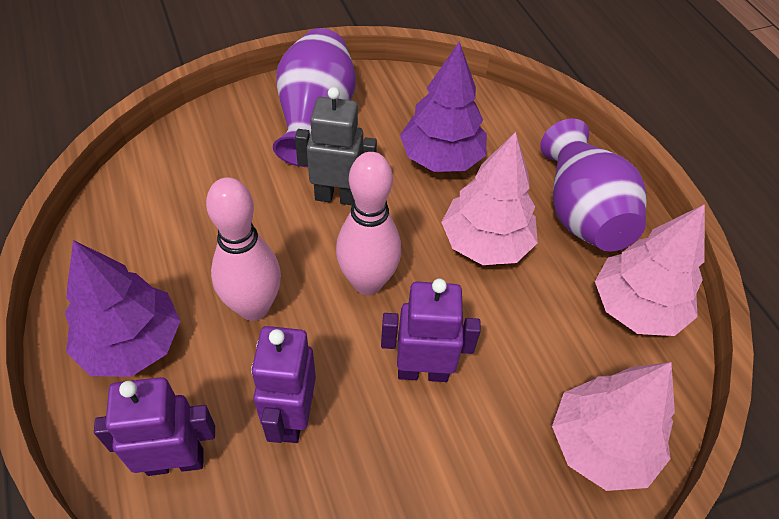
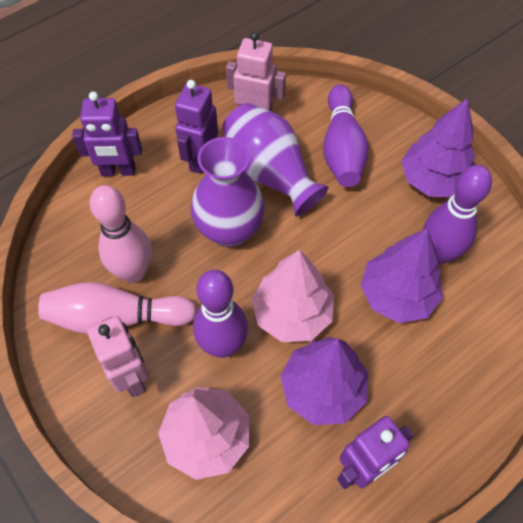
grey robot: 1 -> 0
pink robot: 0 -> 2
pink tree: 3 -> 2
purple bowling pin: 0 -> 3
purple tree: 2 -> 3

